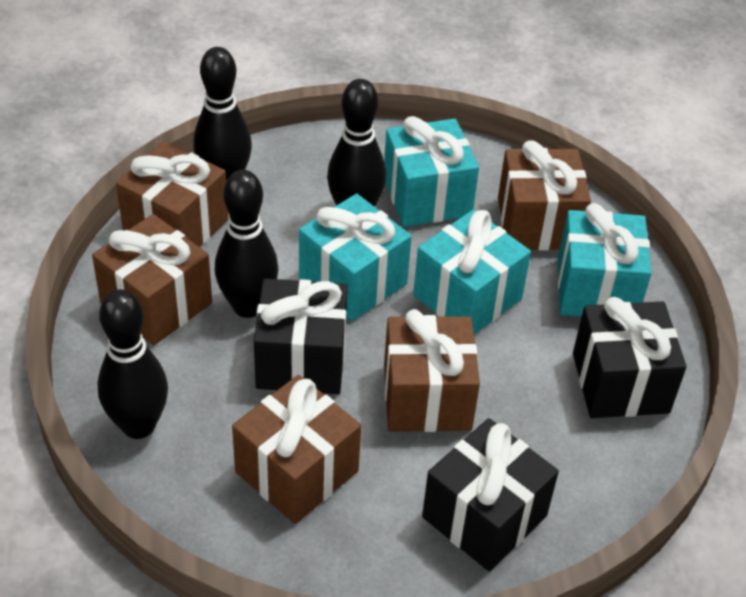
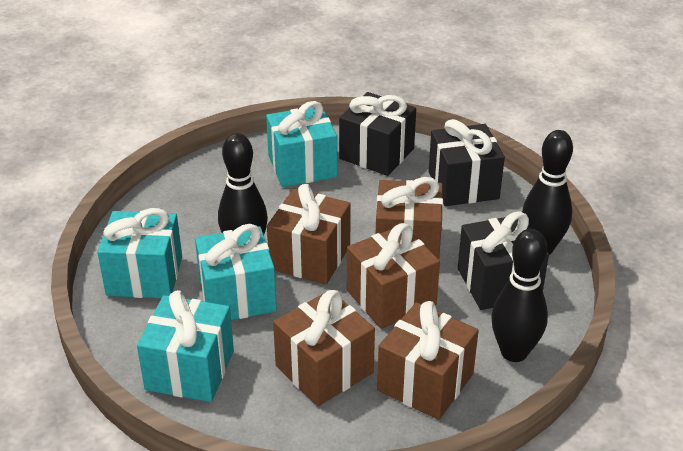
black bowling pin: 4 -> 3

